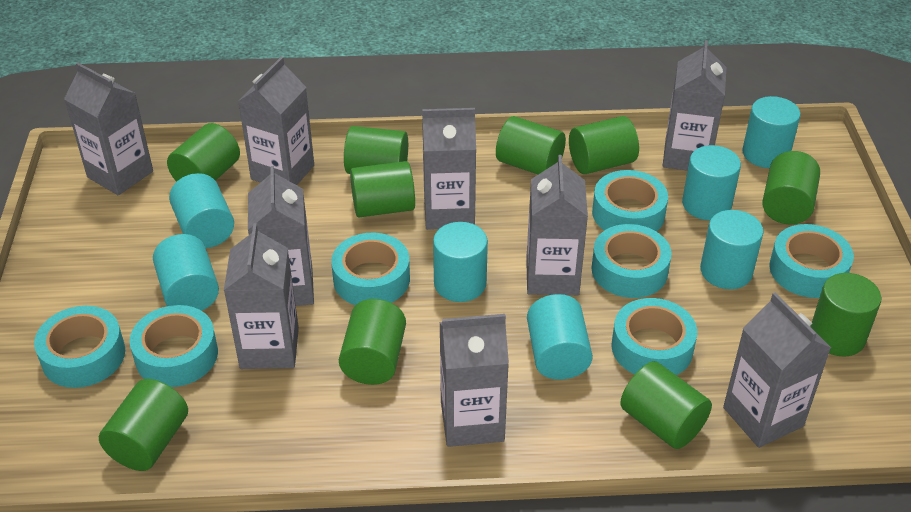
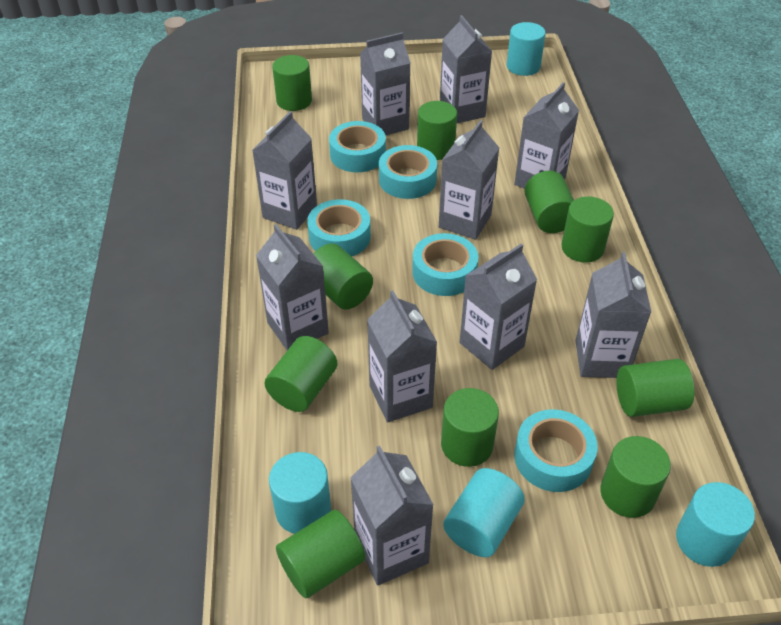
grey carton: 9 -> 10
turquoise cylinder: 7 -> 4
turquoise tape: 7 -> 5

